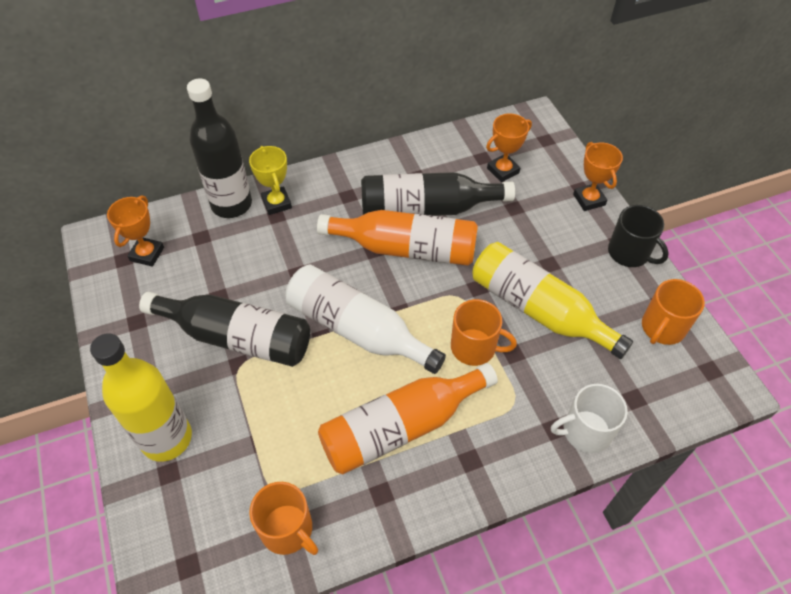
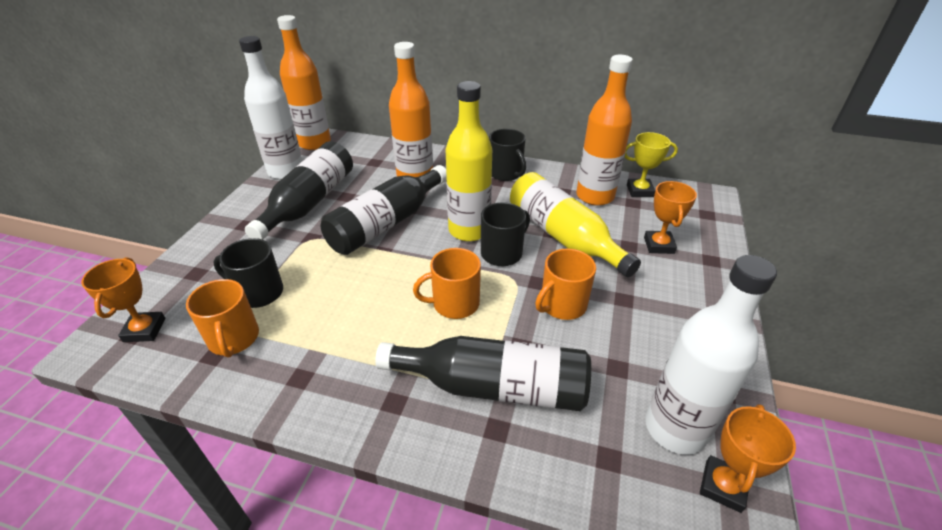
black mug: 1 -> 3
orange bottle: 2 -> 3
white bottle: 1 -> 2
white mug: 1 -> 0

